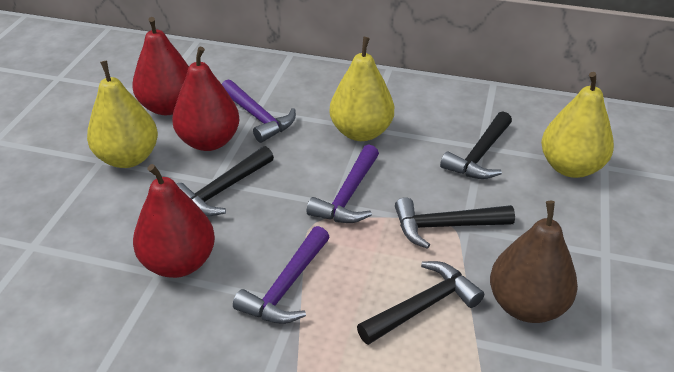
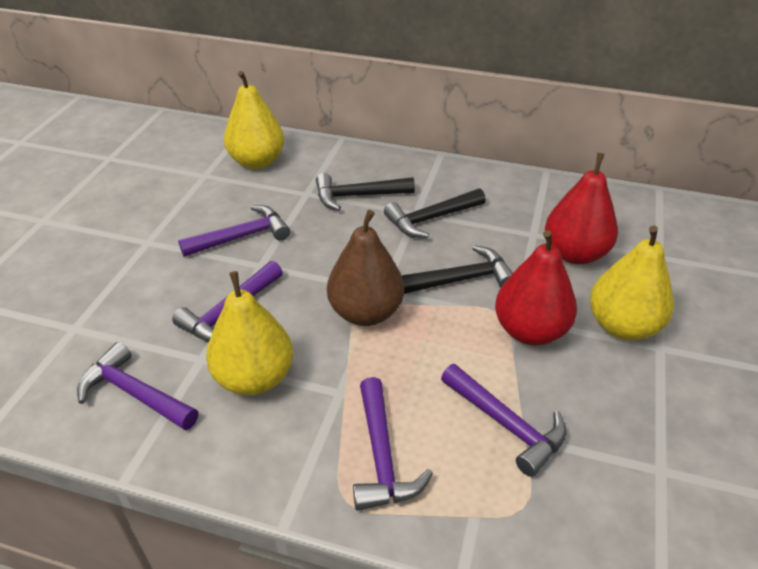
black hammer: 4 -> 3
purple hammer: 3 -> 5
red pear: 3 -> 2

